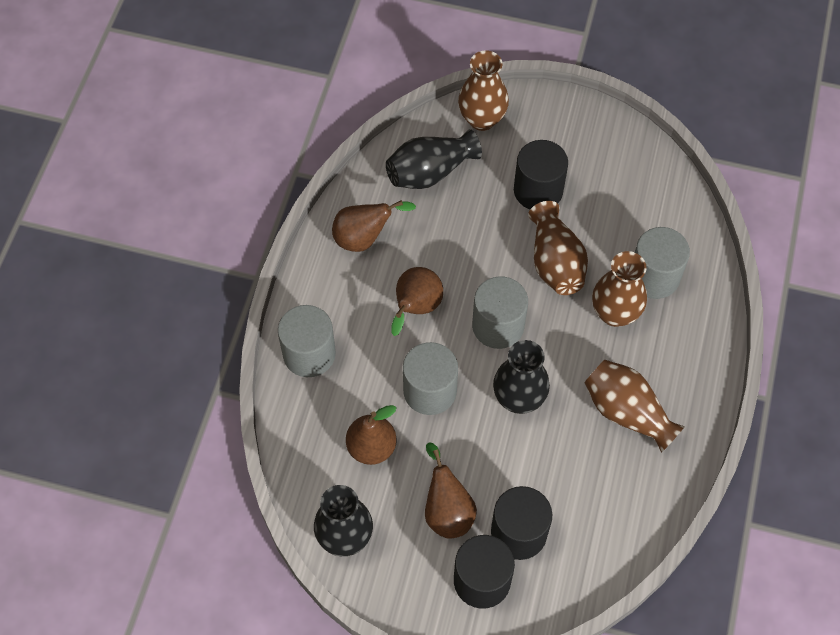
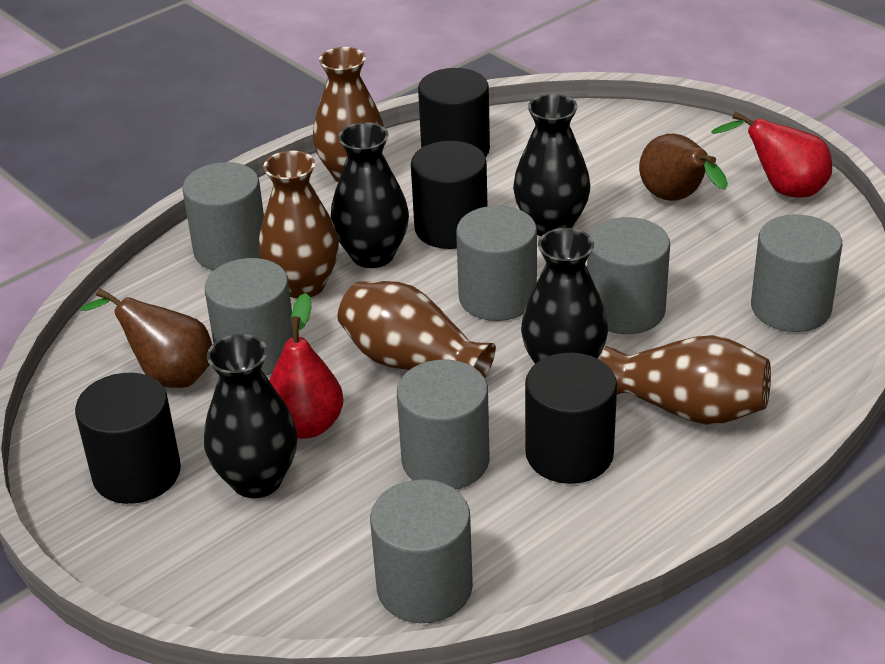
black cylinder: 3 -> 4
black vase: 3 -> 4
brown pear: 4 -> 2
grey cylinder: 4 -> 7
red pear: 0 -> 2

